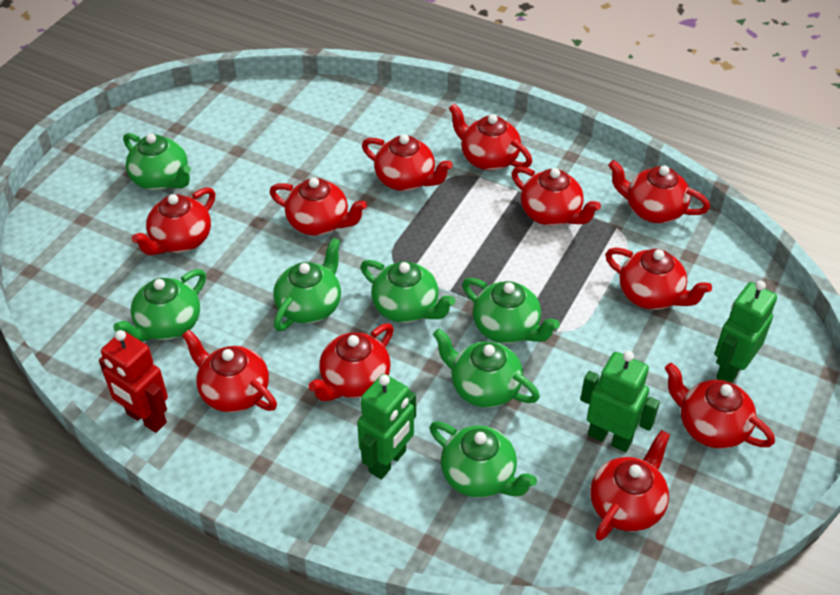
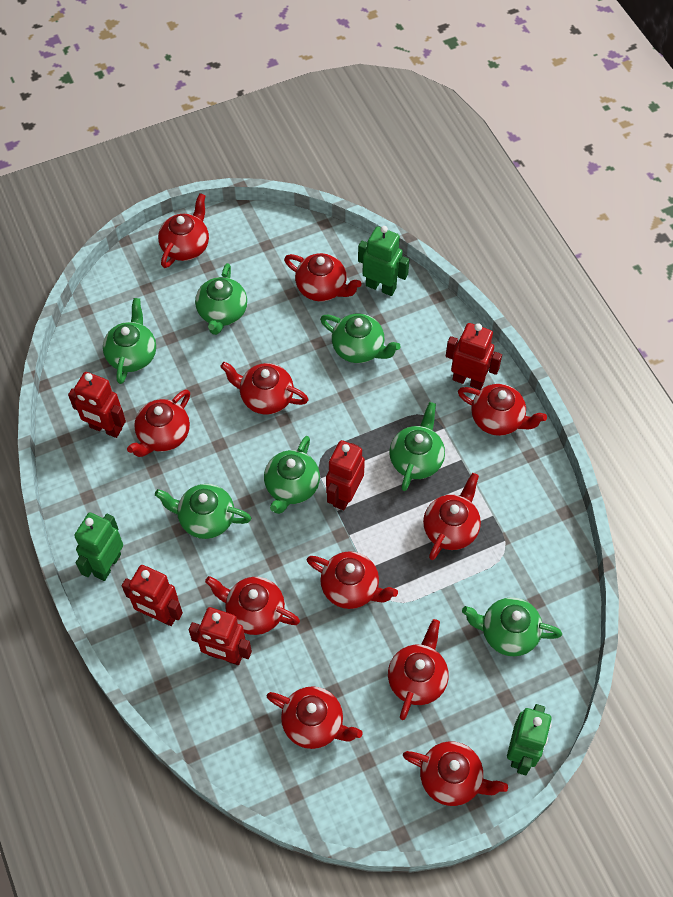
red robot: 1 -> 5

